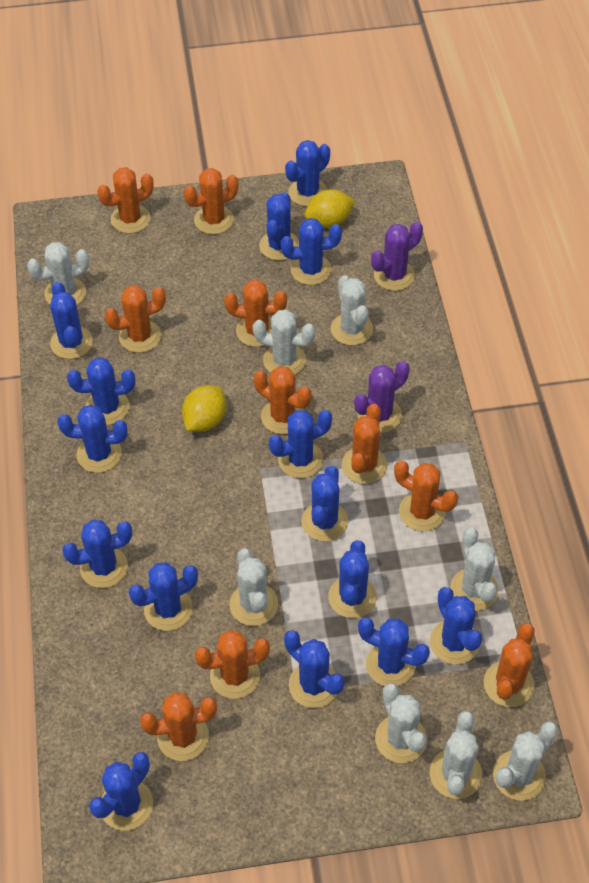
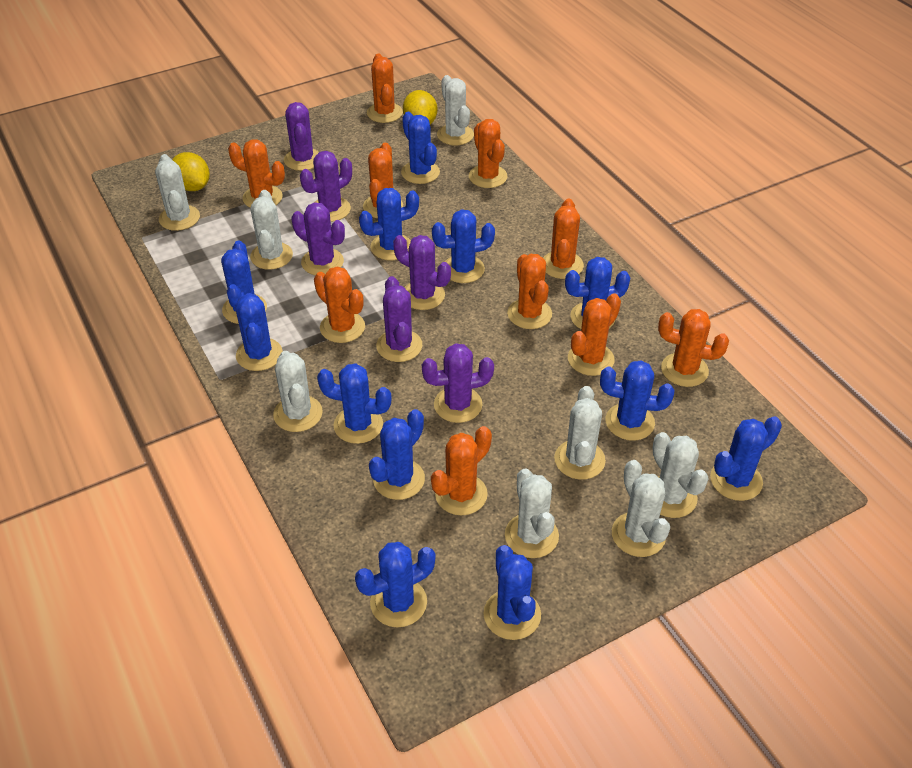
blue cactus: 15 -> 12
purple cactus: 2 -> 6

